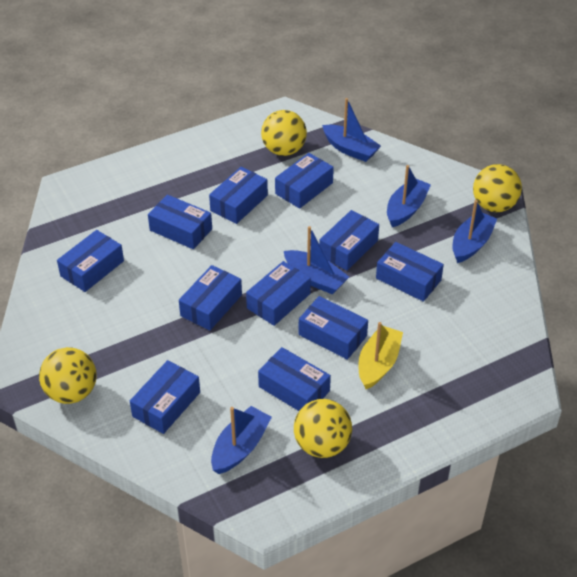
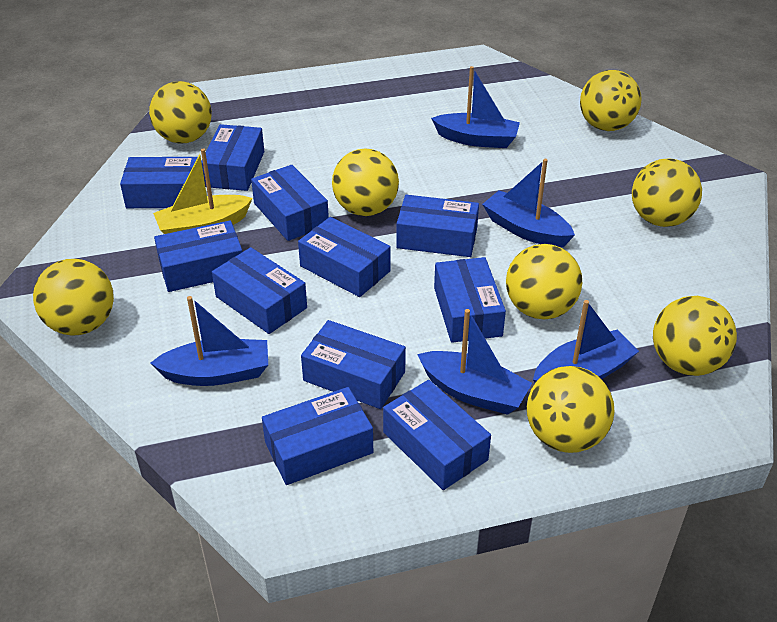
yellow ball: 4 -> 8

